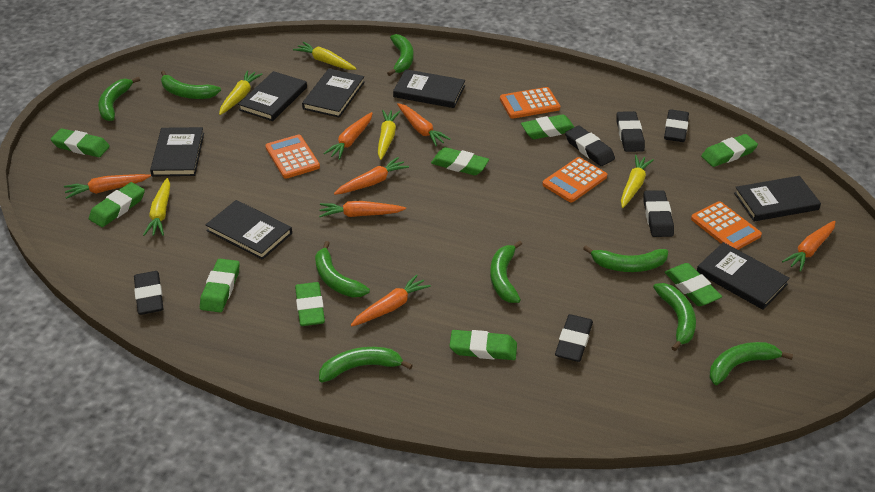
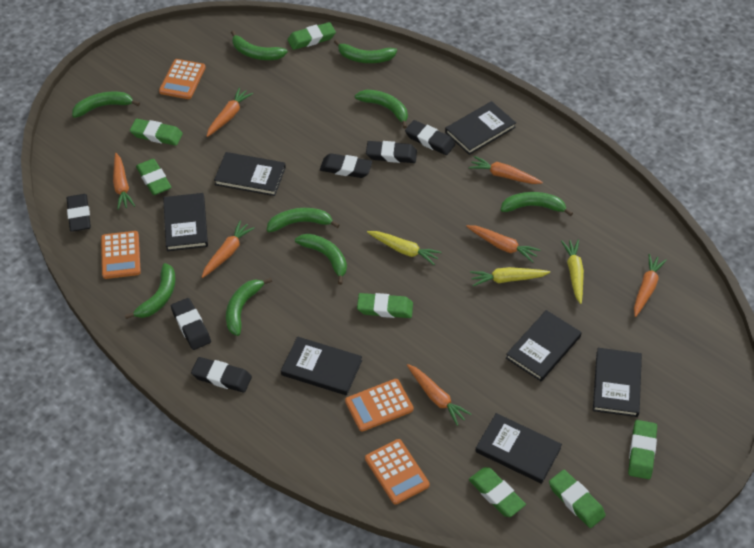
green eraser: 9 -> 7
yellow carrot: 5 -> 3

